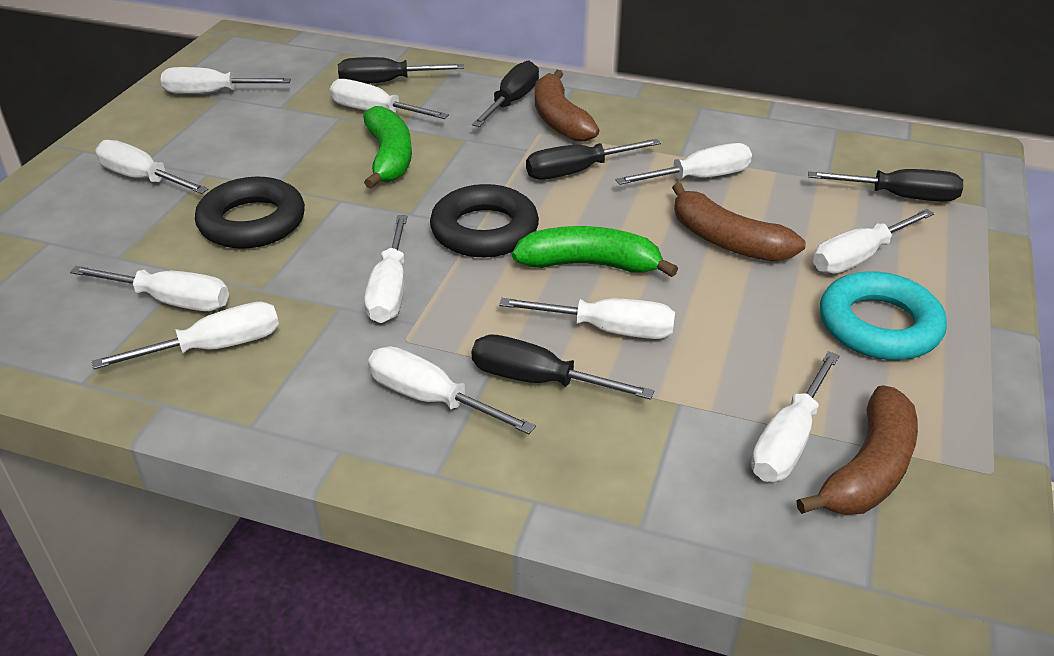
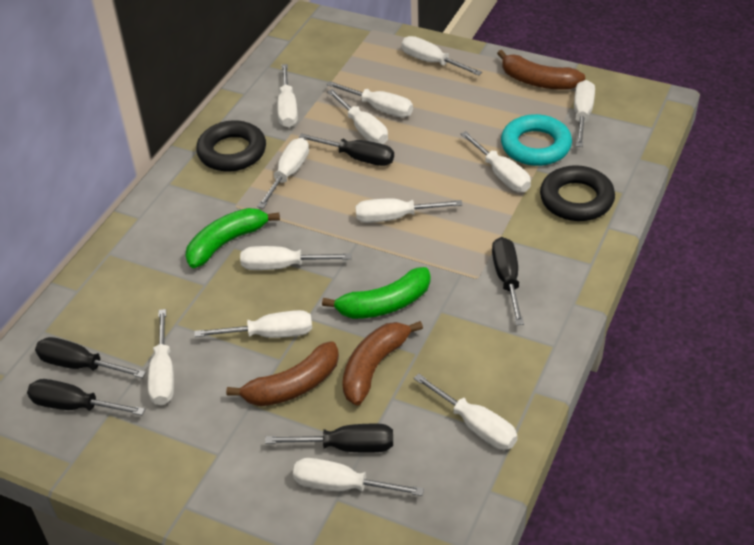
white screwdriver: 11 -> 13

